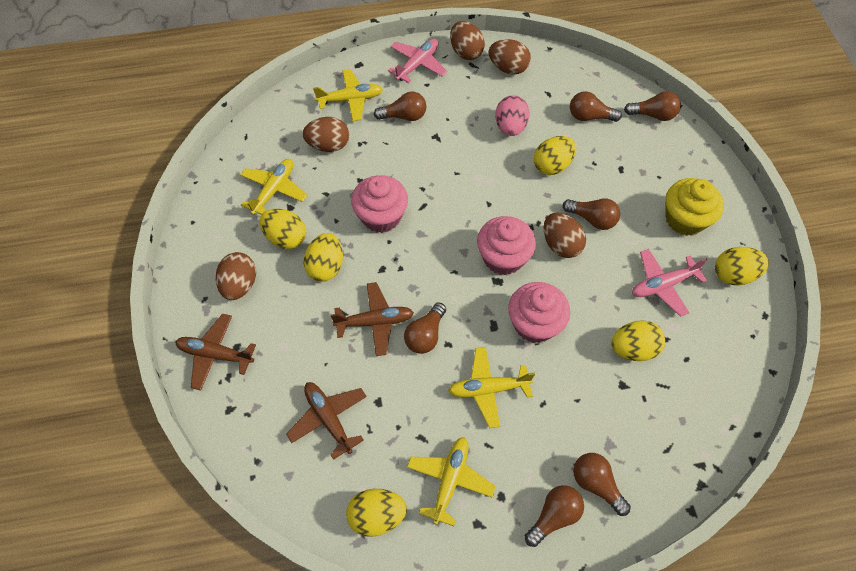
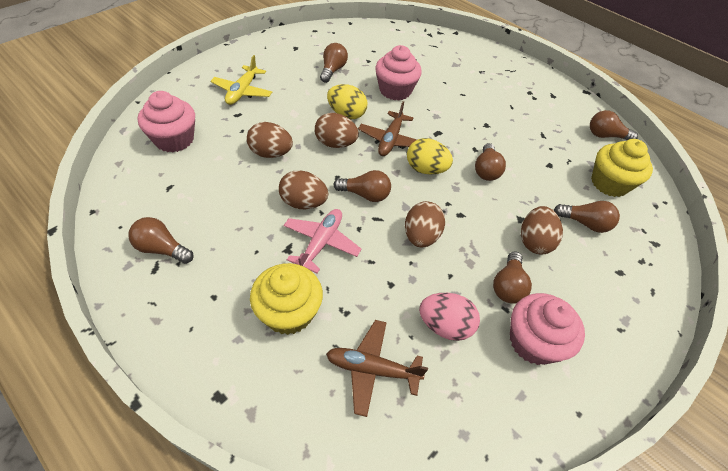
brown plane: 3 -> 2
pink plane: 2 -> 1
yellow cupcake: 1 -> 2
yellow egg: 6 -> 2
yellow plane: 4 -> 1

